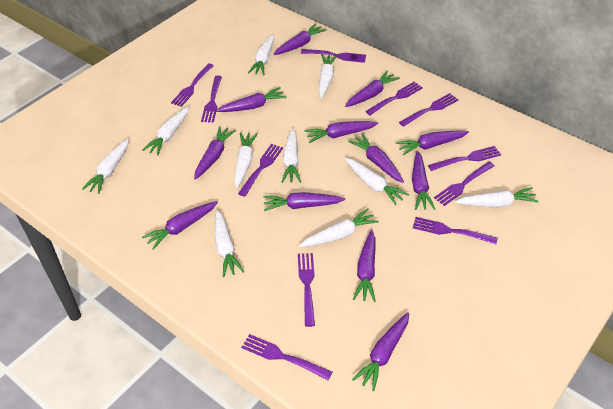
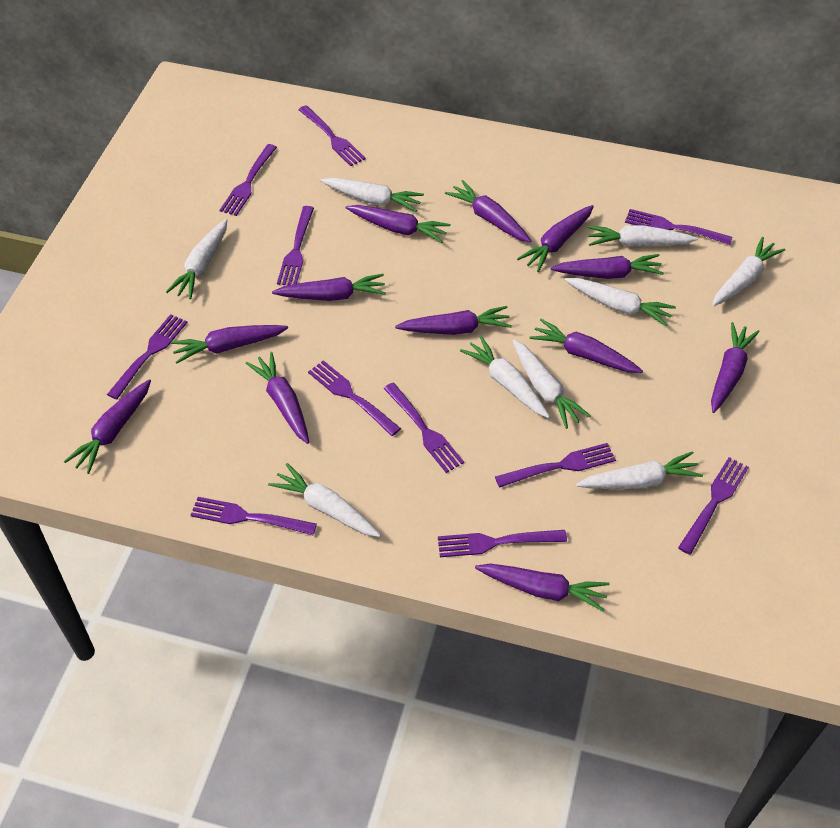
white carrot: 10 -> 9

